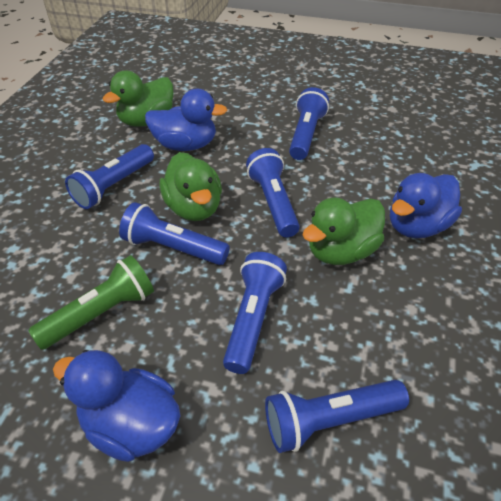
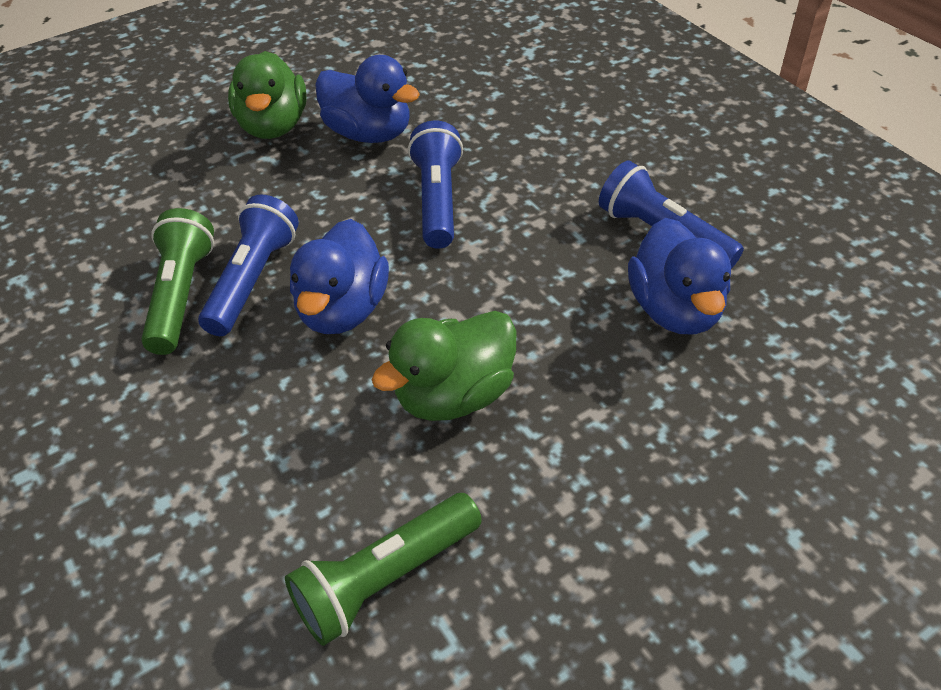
blue flashlight: 6 -> 3
green duck: 3 -> 2
green flashlight: 1 -> 2

